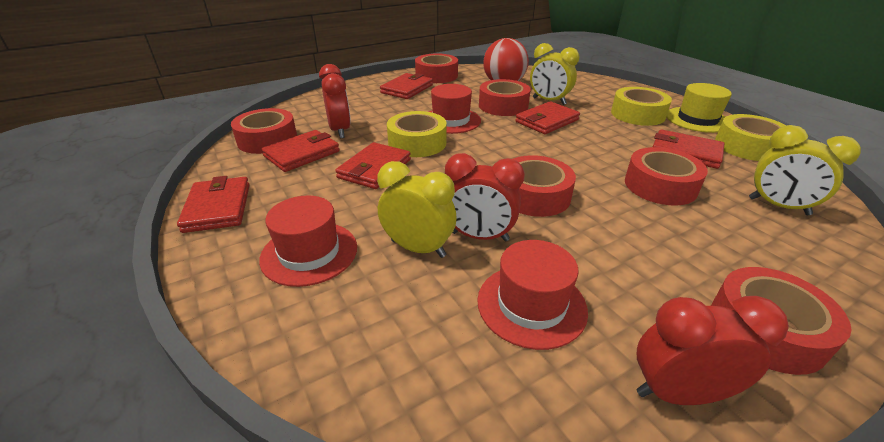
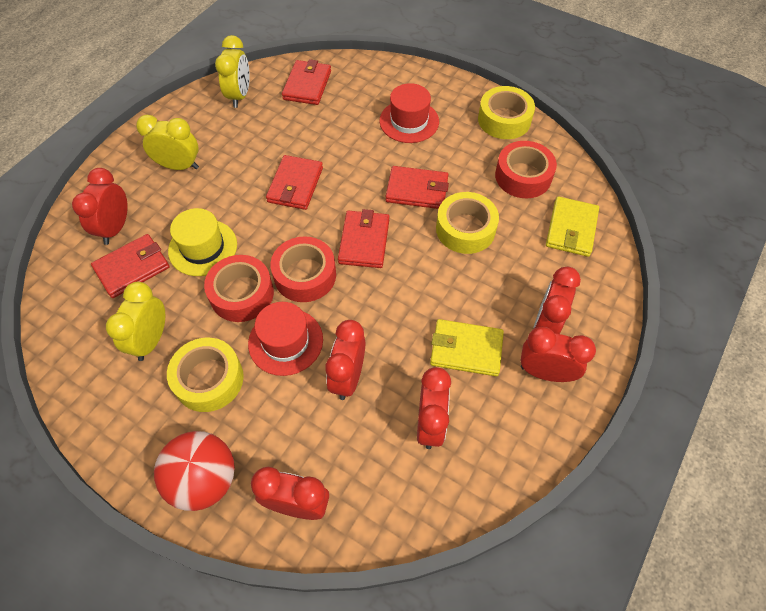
red clock: 3 -> 6
red hat: 3 -> 2
red tape: 6 -> 3
red wallet: 6 -> 5
yellow wallet: 0 -> 2

